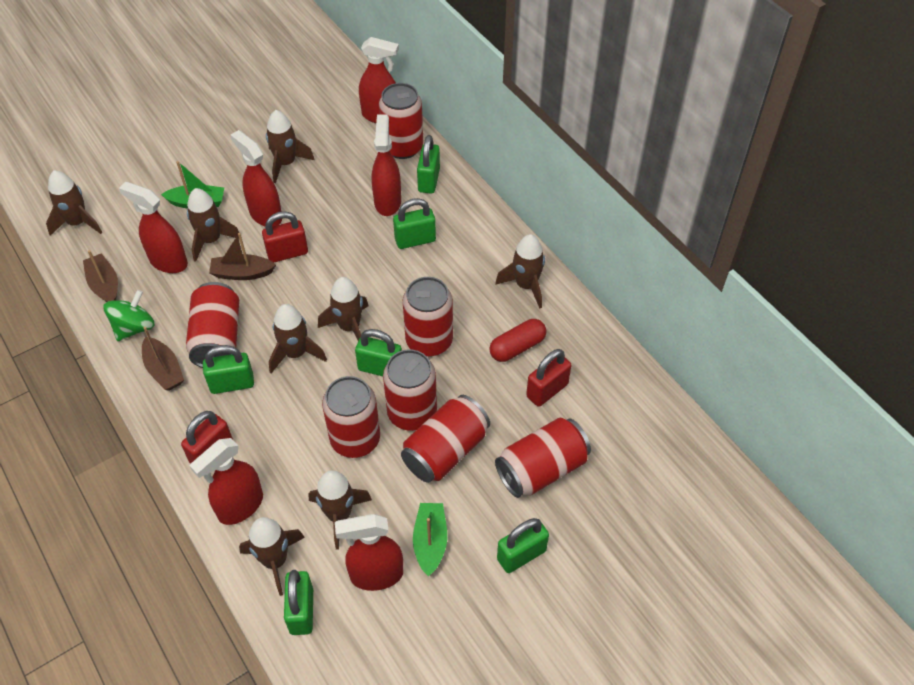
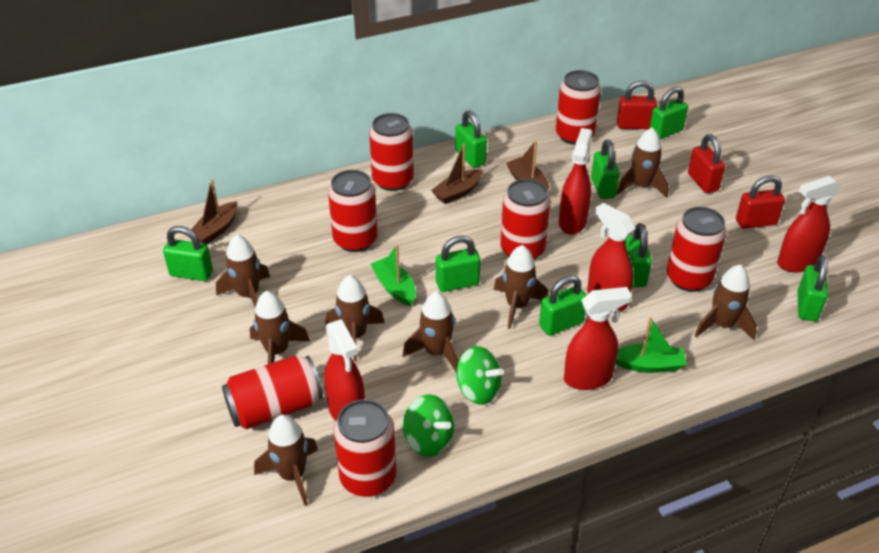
green padlock: 6 -> 8
green spinning top: 1 -> 2
red capsule: 1 -> 0
red spray bottle: 6 -> 5

